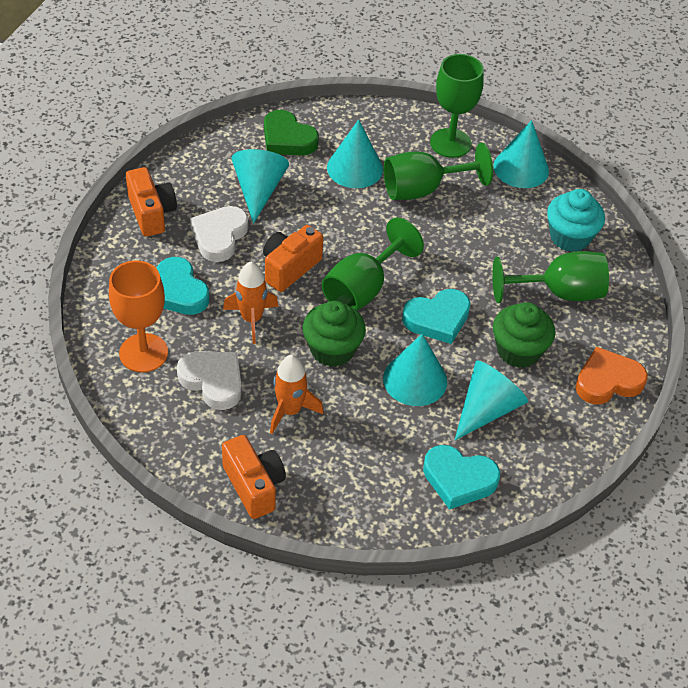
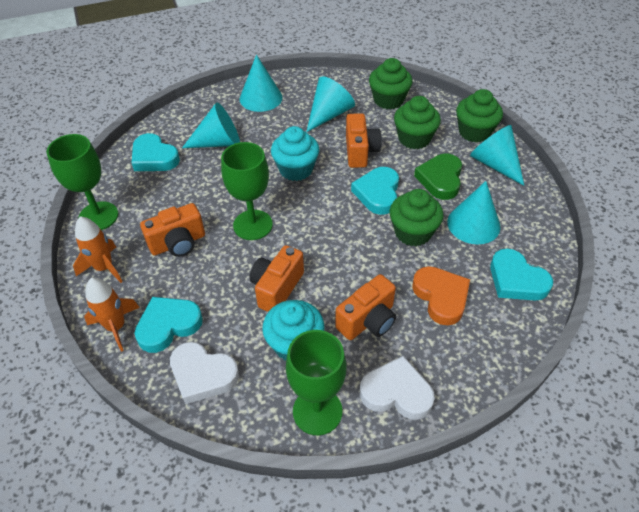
green cupcake: 2 -> 4
green goblet: 4 -> 3
orange camera: 3 -> 4
orange goblet: 1 -> 0
turquoise cupcake: 1 -> 2
turquoise heart: 3 -> 4

